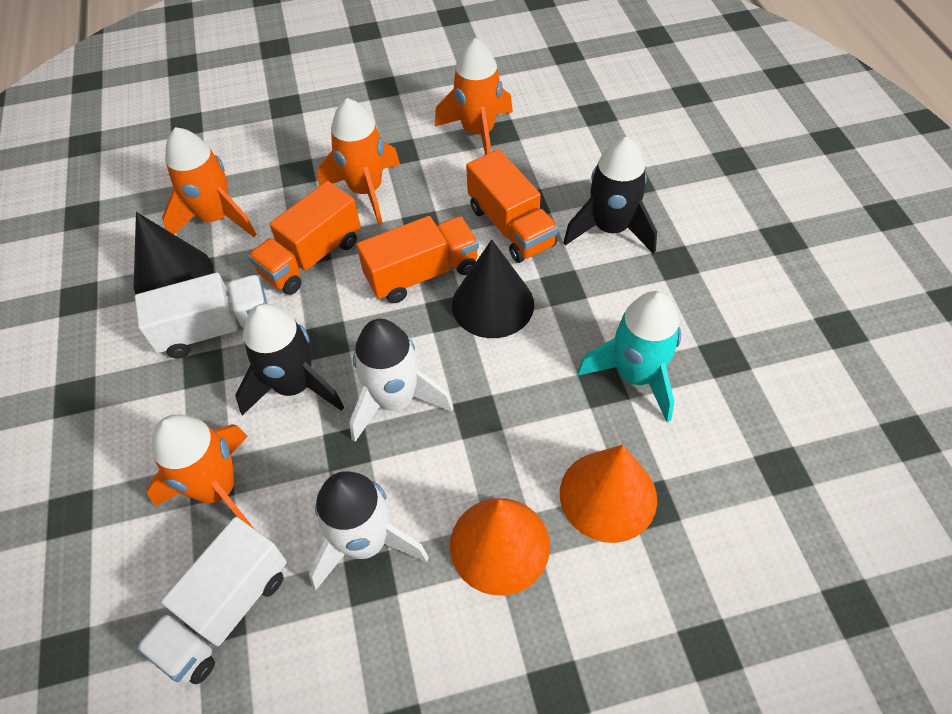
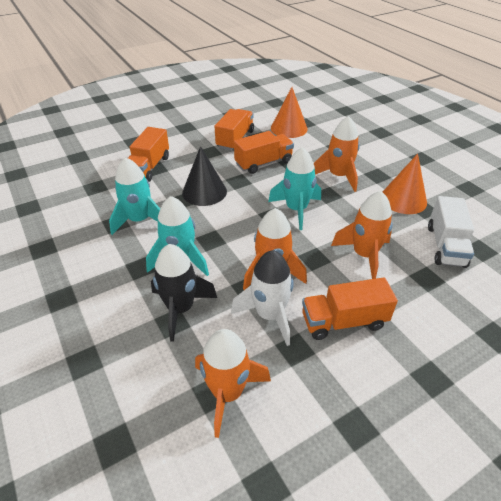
black cone: 2 -> 1
black rocket: 2 -> 1
orange truck: 3 -> 4
turquoise rocket: 1 -> 3
white rocket: 2 -> 1
white truck: 2 -> 1

